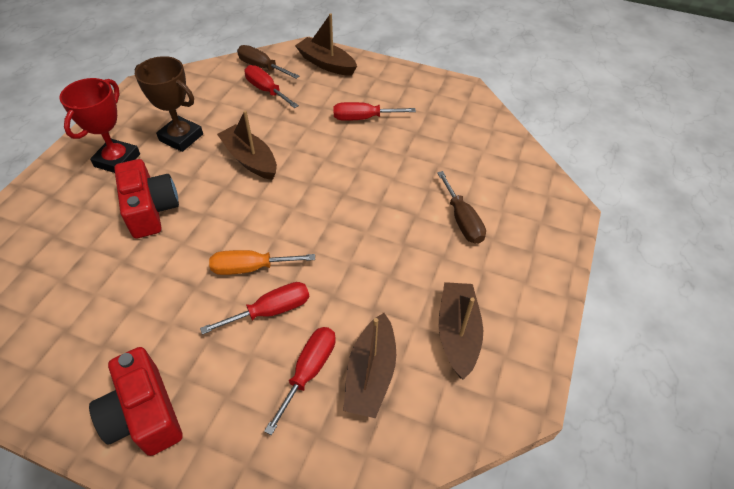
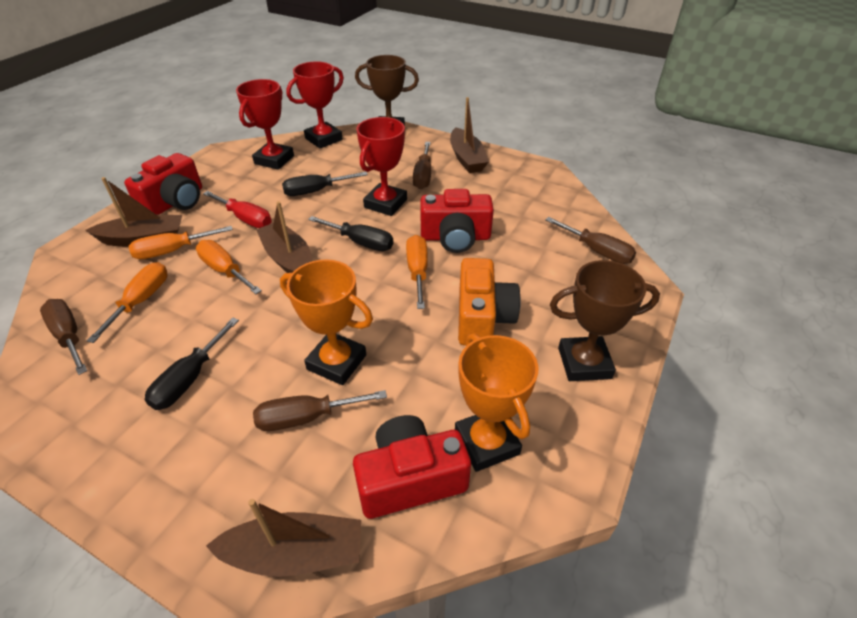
black screwdriver: 0 -> 3
brown screwdriver: 2 -> 4
brown trophy: 1 -> 2
orange camera: 0 -> 1
orange screwdriver: 1 -> 4
orange trophy: 0 -> 2
red camera: 2 -> 3
red screwdriver: 4 -> 1
red trophy: 1 -> 3

